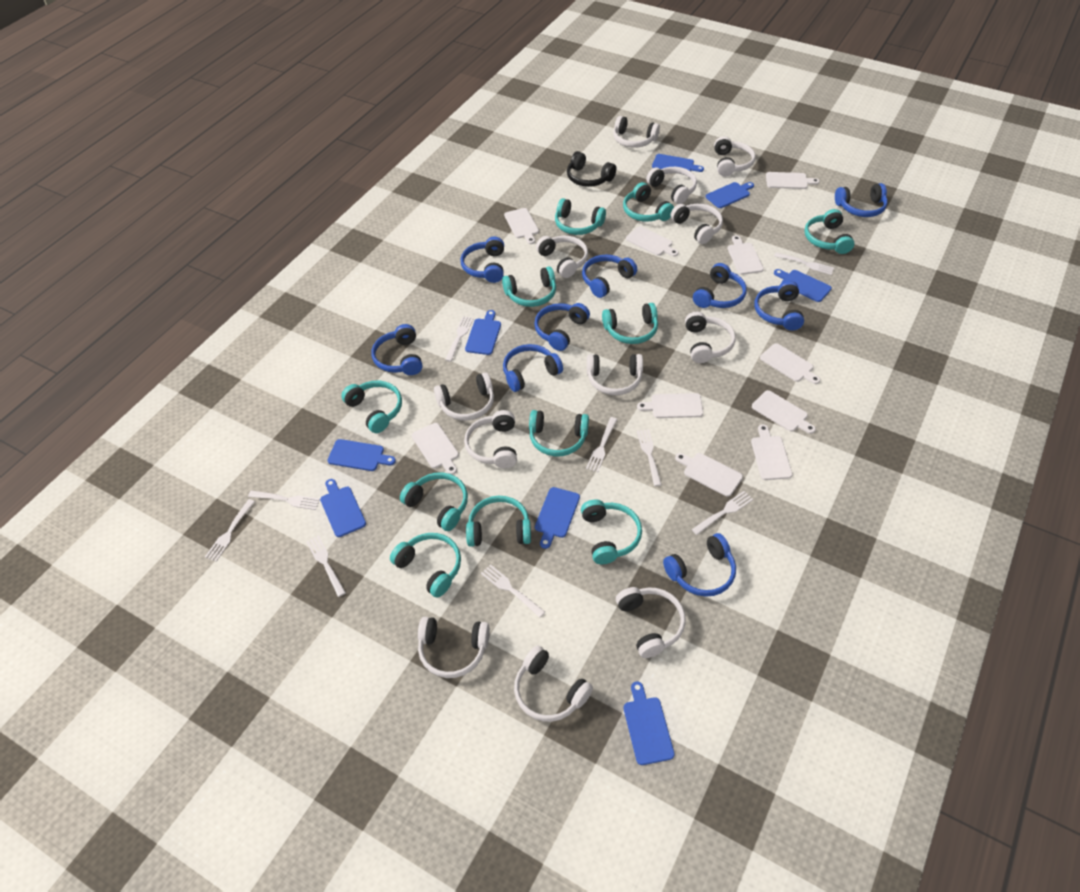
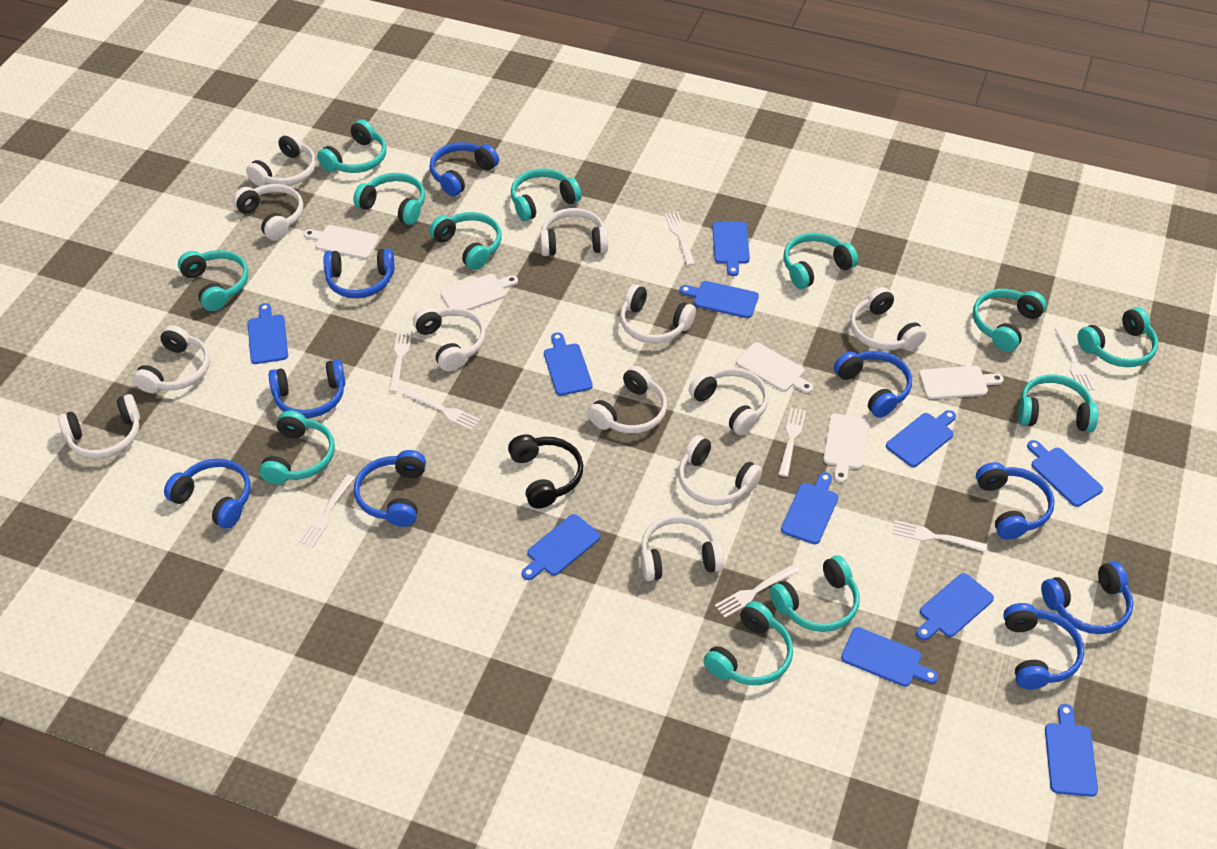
blue cutting board: 8 -> 11
turquoise headphones: 11 -> 12
white cutting board: 10 -> 5
white fork: 9 -> 8

